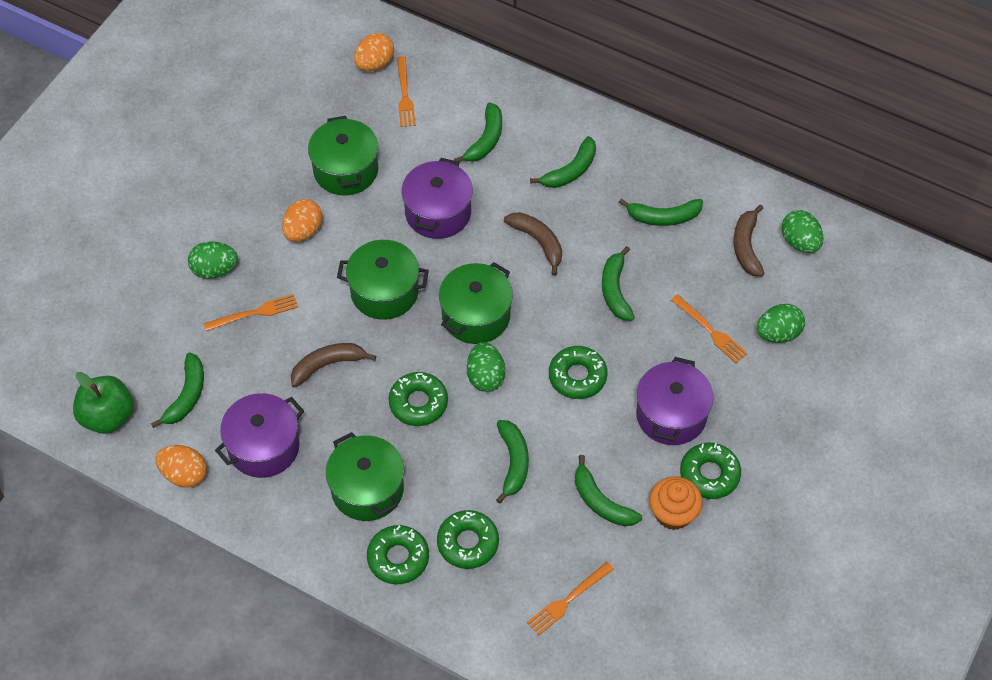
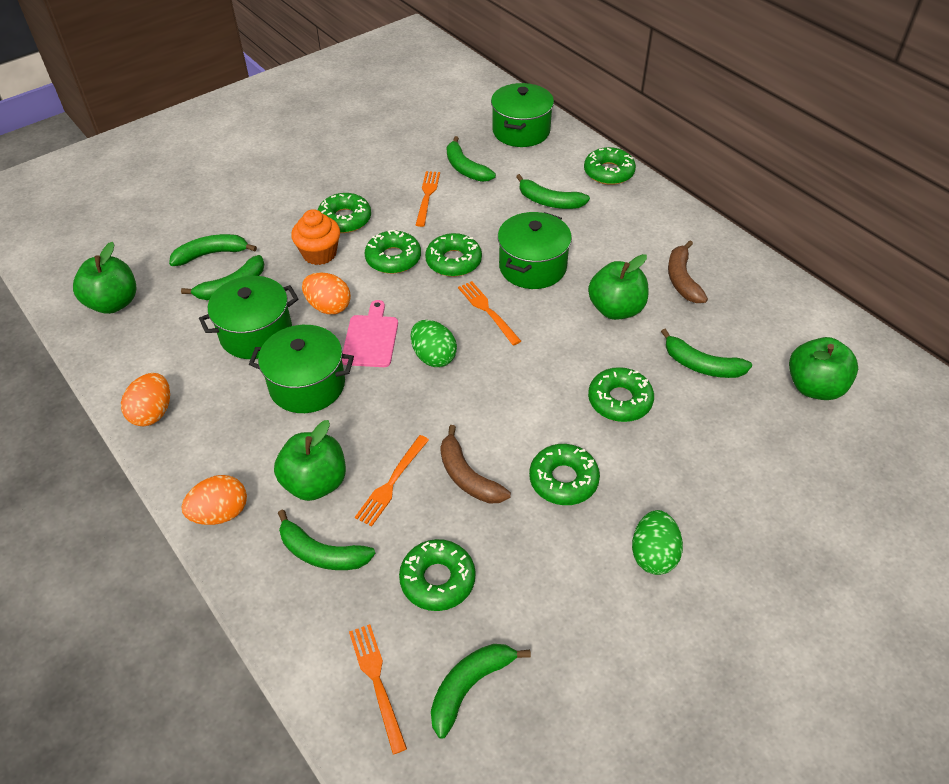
brown banana: 3 -> 2
green apple: 1 -> 4
green donut: 5 -> 7
green egg: 4 -> 2
pink cutting board: 0 -> 1
purple pot: 3 -> 0

